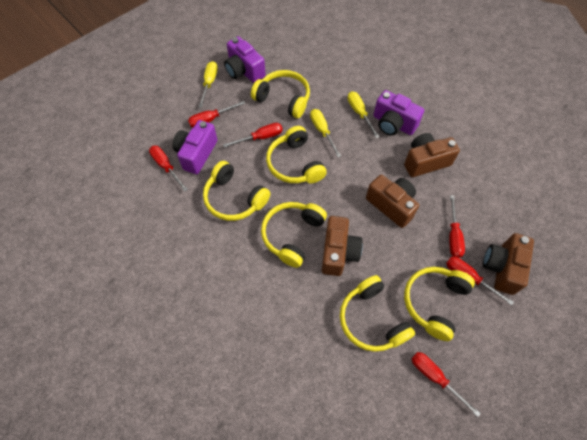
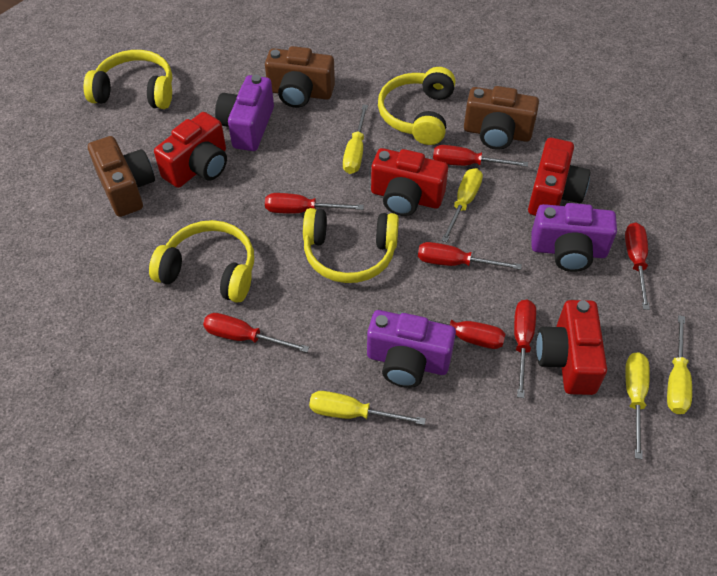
brown camera: 4 -> 3
red camera: 0 -> 4
red screwdriver: 6 -> 7
yellow headphones: 6 -> 4
yellow screwdriver: 3 -> 5

